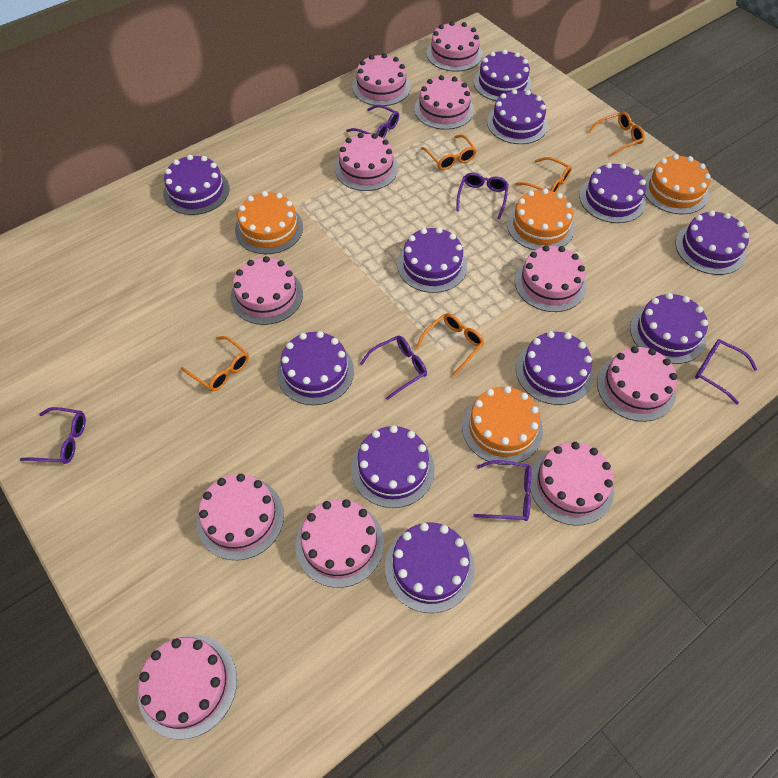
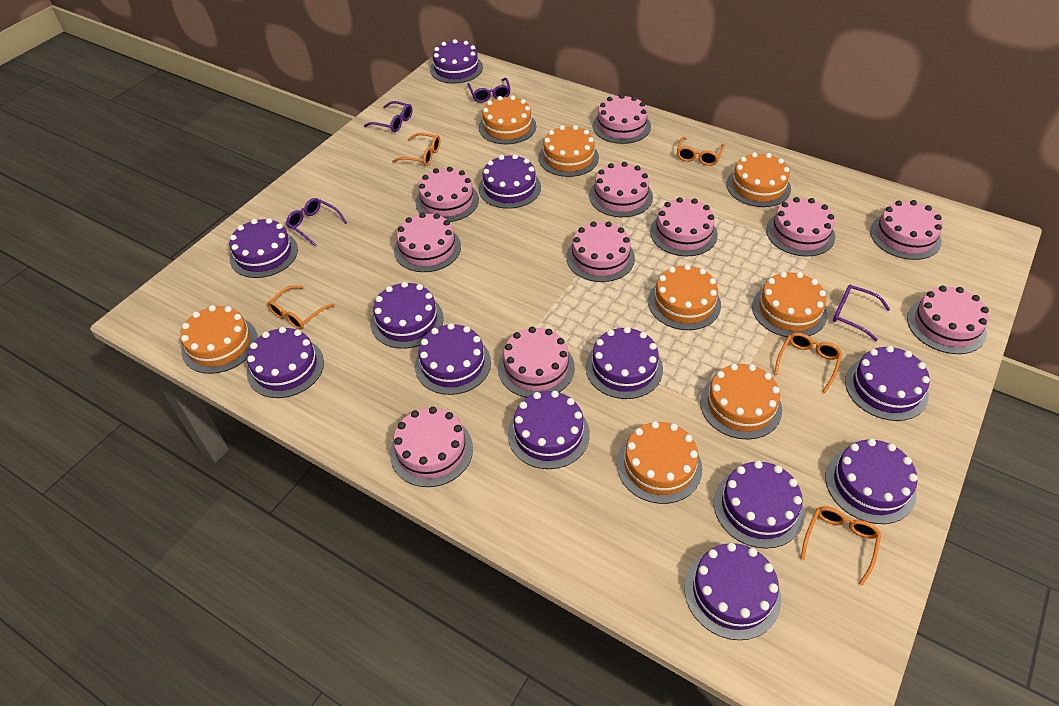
orange cake: 4 -> 8
purple cake: 11 -> 12
purple glasses: 6 -> 4

